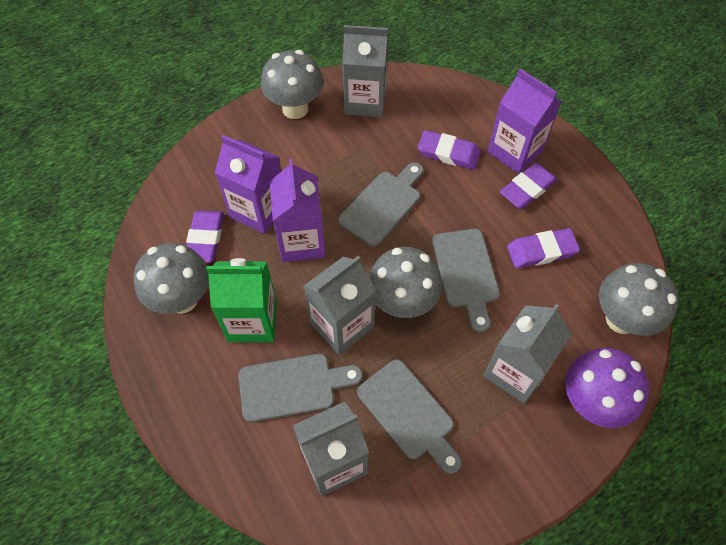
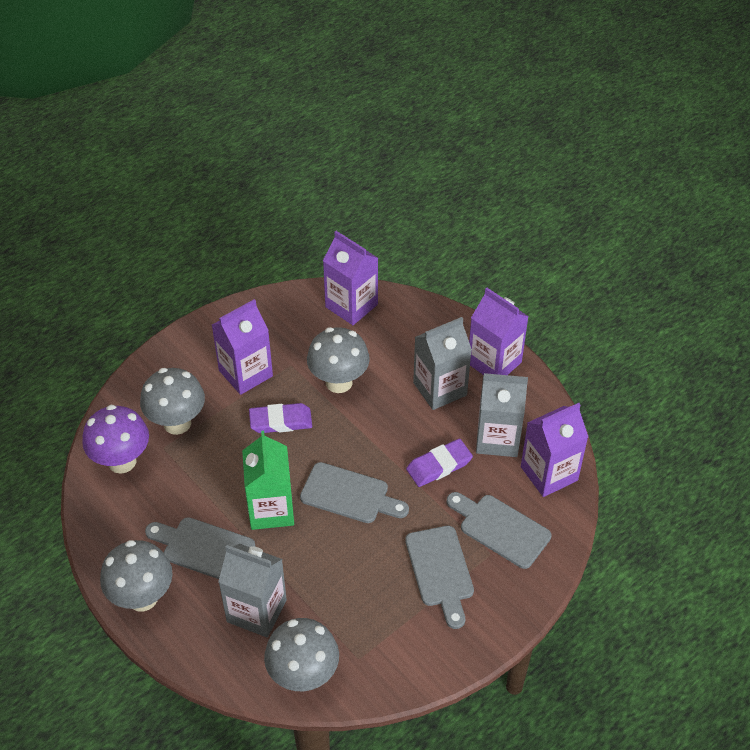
grey carton: 4 -> 3
purple carton: 3 -> 4
purple eraser: 4 -> 2

